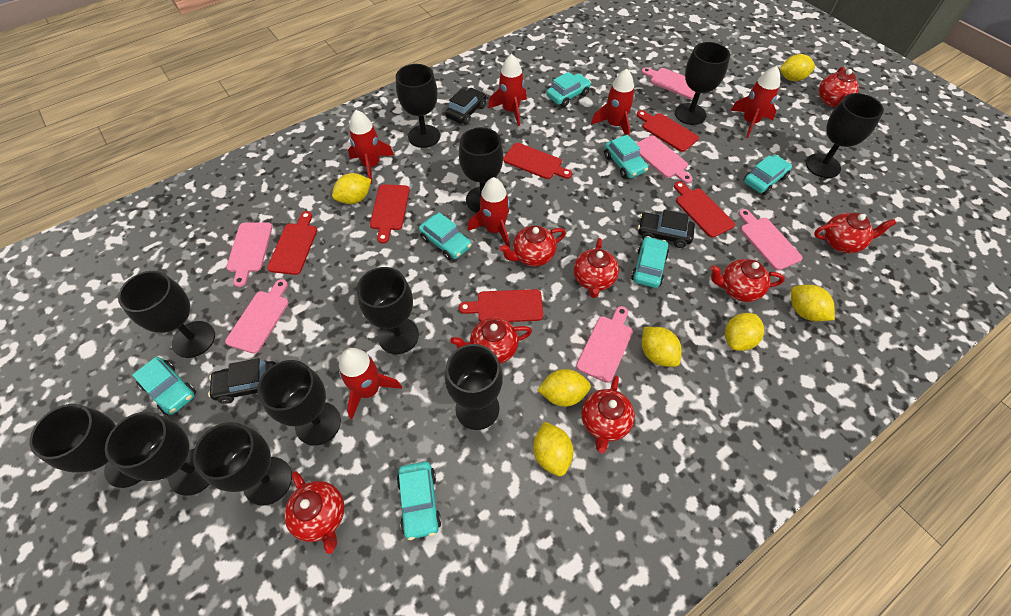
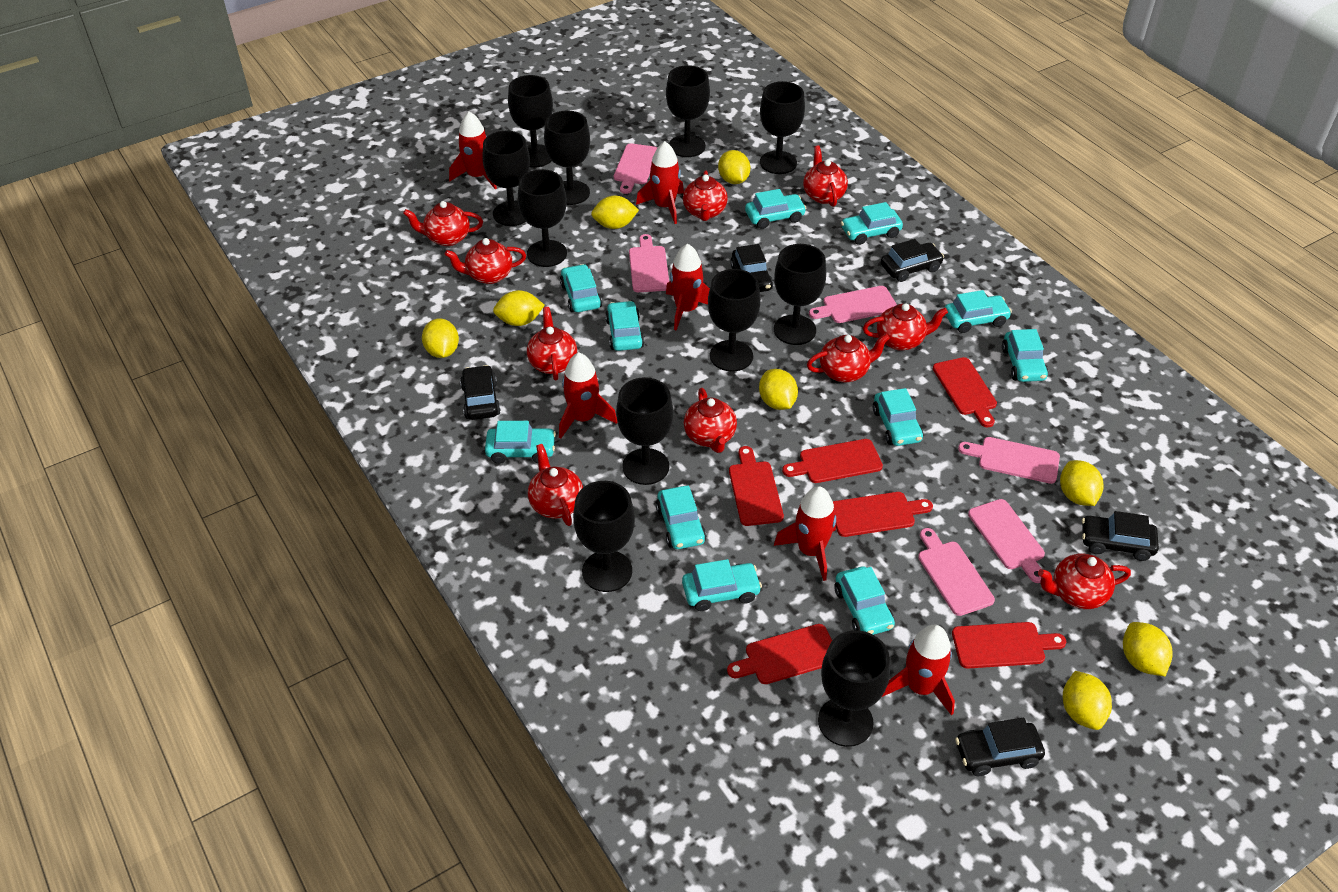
black car: 3 -> 5
red teapot: 8 -> 10
turquoise car: 7 -> 11
yellow lemon: 7 -> 8

